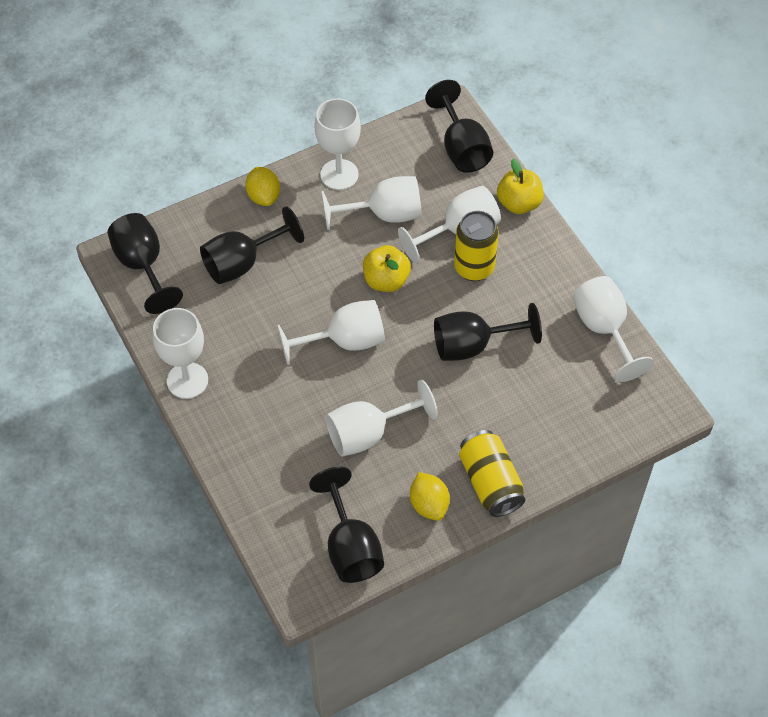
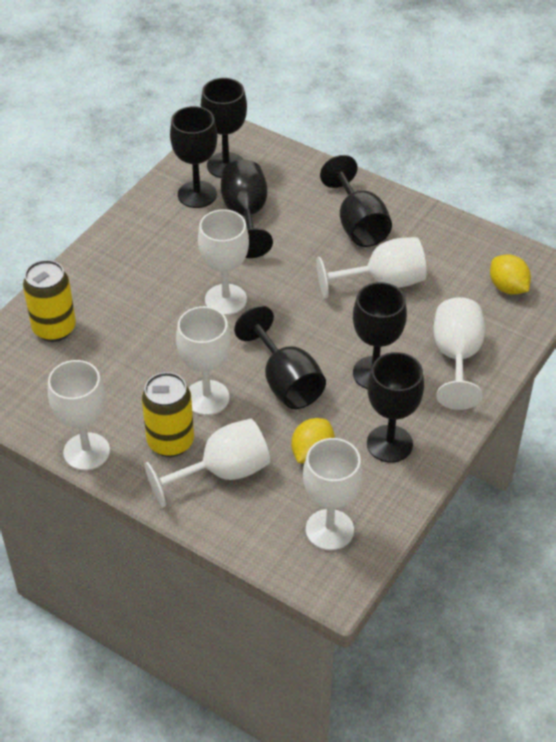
black goblet: 5 -> 7
yellow apple: 2 -> 0

